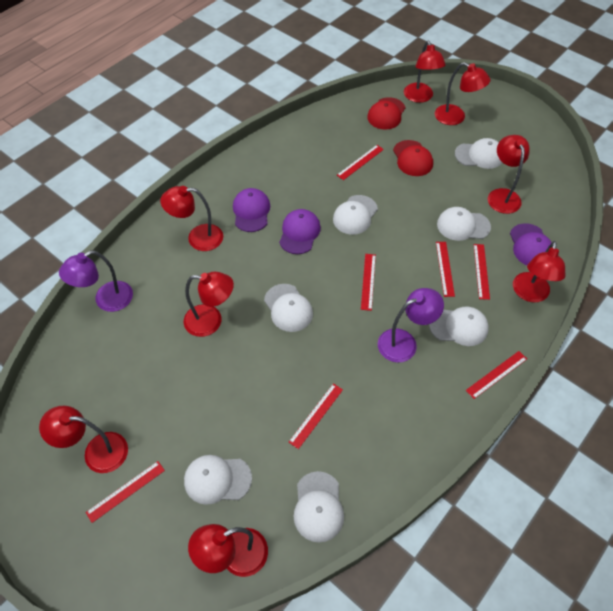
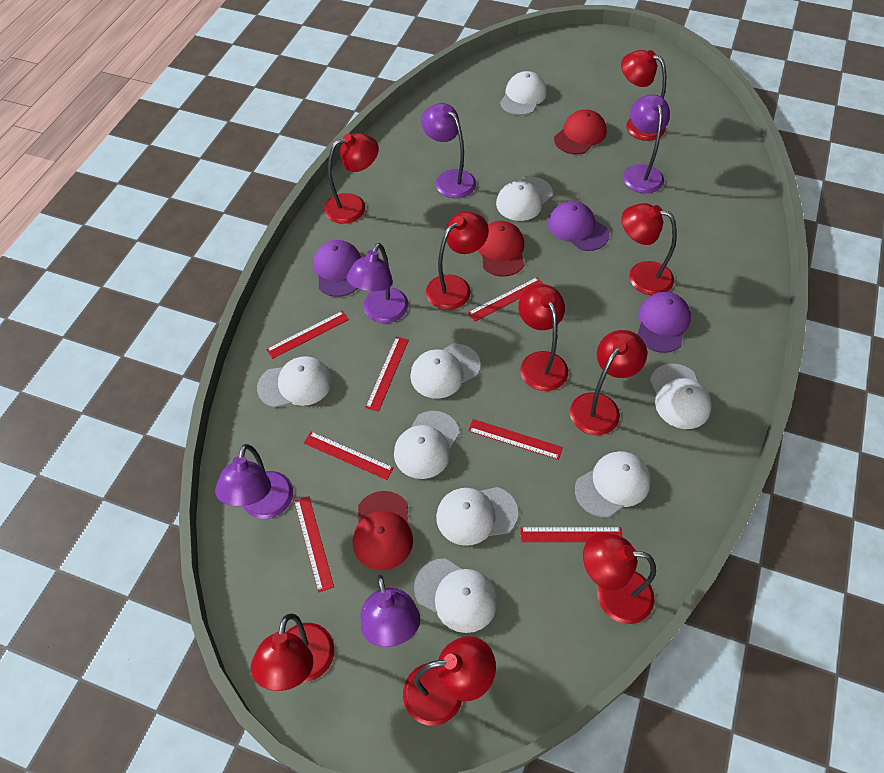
purple lamp: 2 -> 5
red cap: 2 -> 3
red lamp: 8 -> 9
white cap: 7 -> 9

